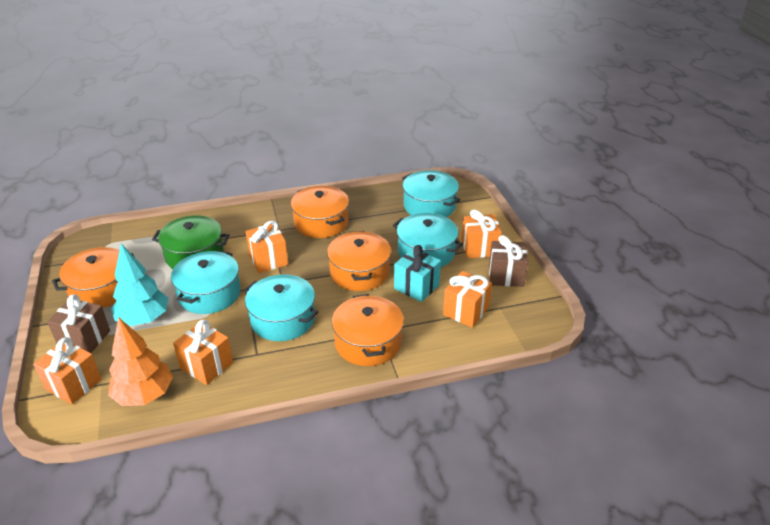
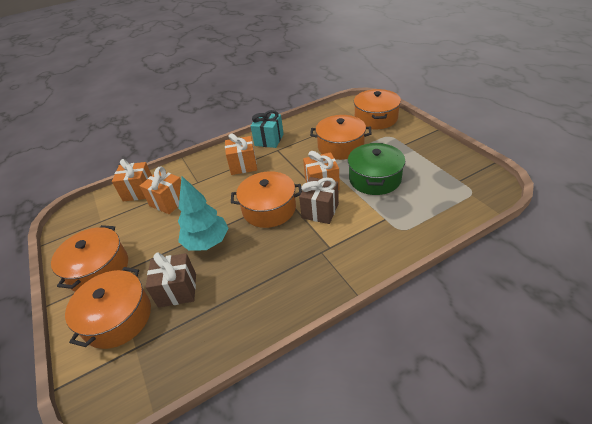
orange gift: 5 -> 4
orange pot: 4 -> 5
orange tree: 1 -> 0
turquoise pot: 4 -> 0

